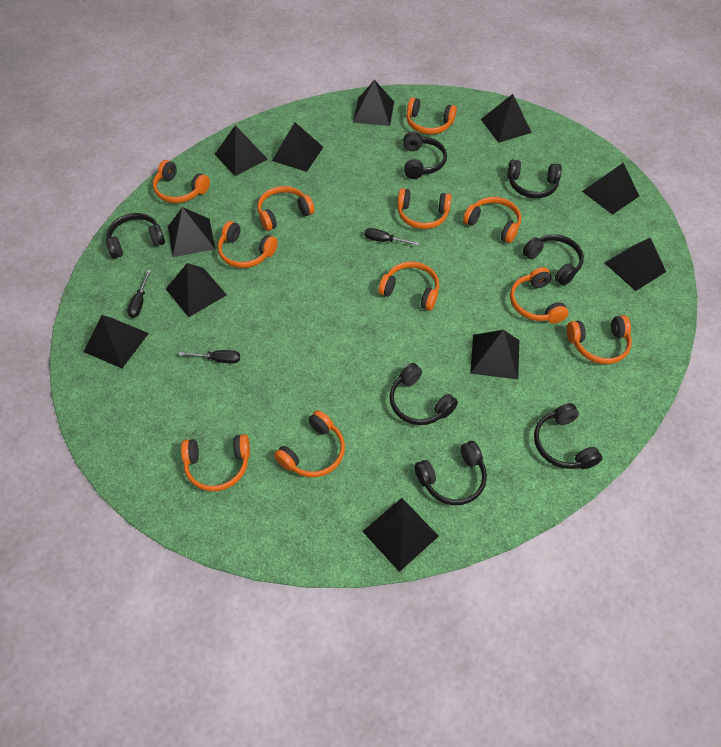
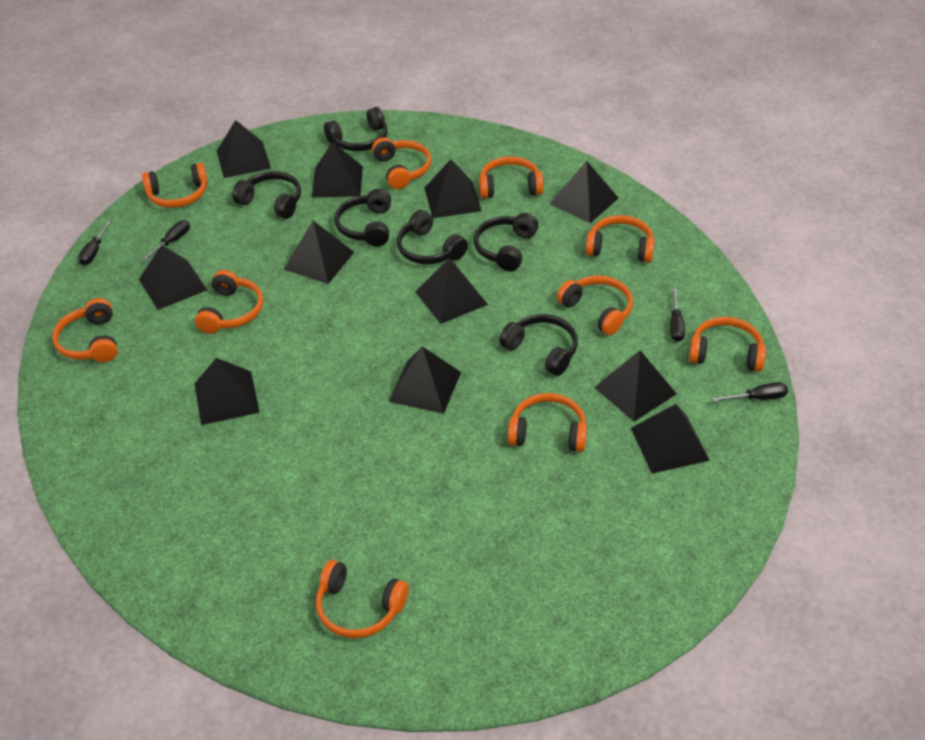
black headphones: 7 -> 6
black screwdriver: 3 -> 4
orange headphones: 11 -> 10

